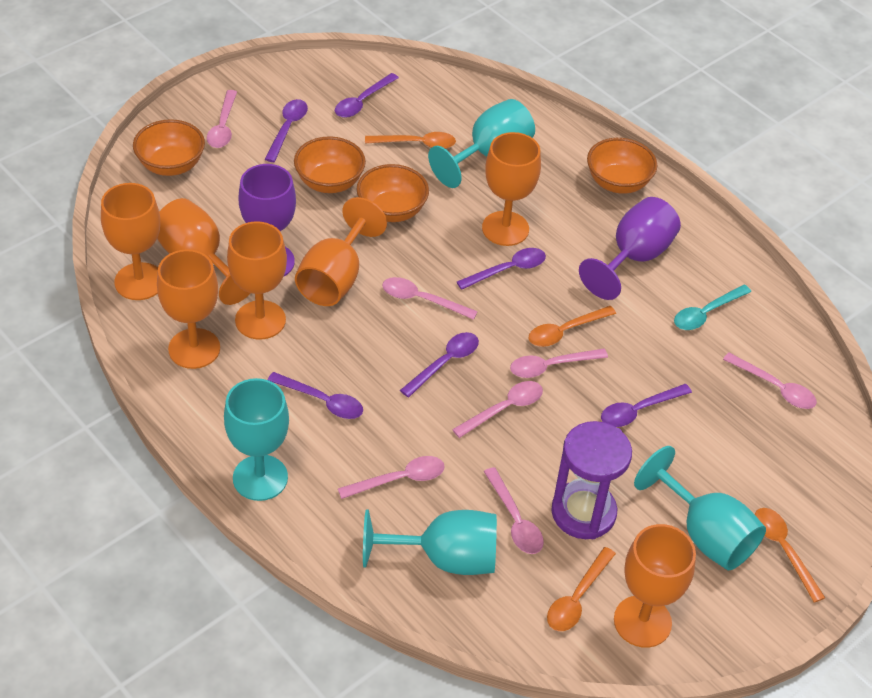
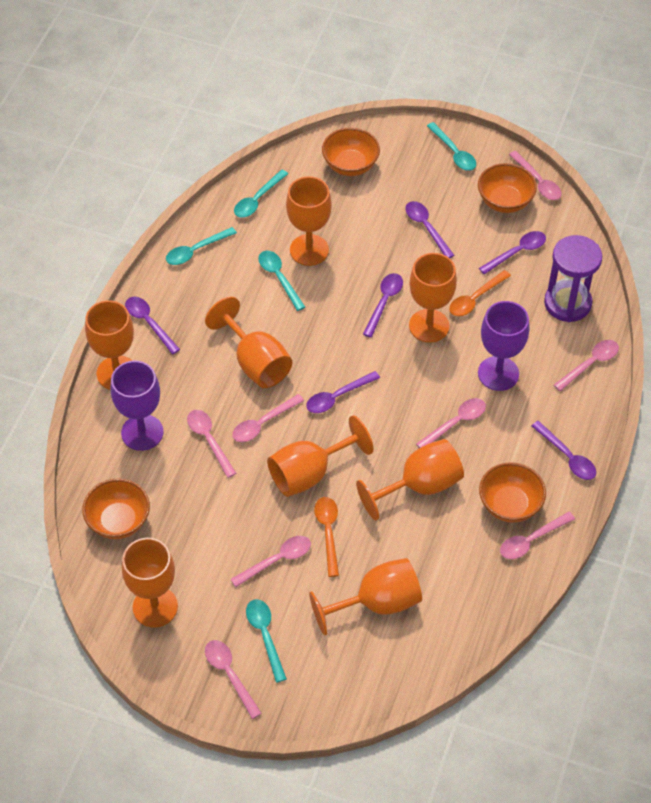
orange goblet: 7 -> 8
orange spoon: 4 -> 2
pink spoon: 7 -> 8
turquoise goblet: 4 -> 0
turquoise spoon: 1 -> 5

